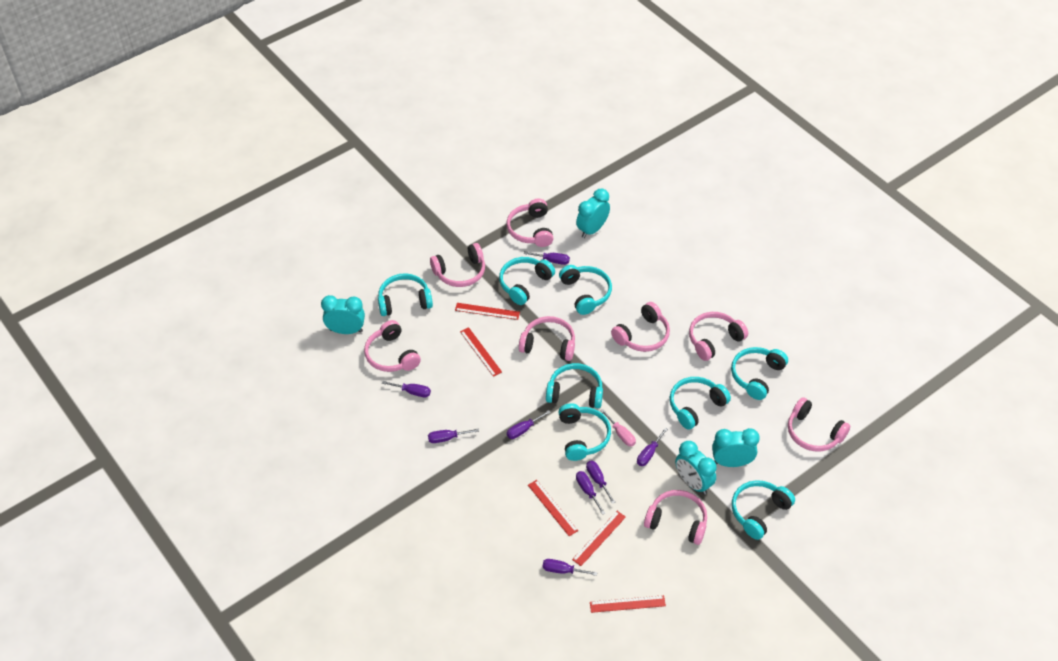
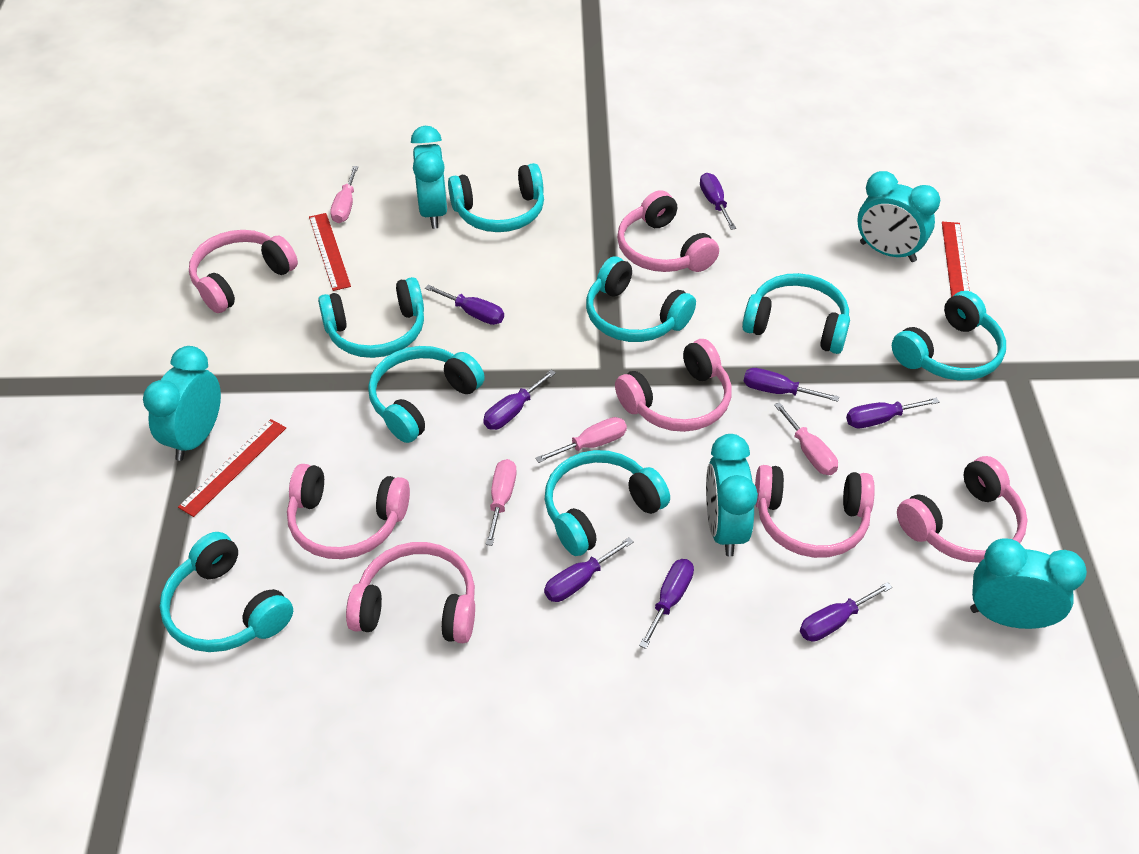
pink headphones: 8 -> 7
pink screwdriver: 1 -> 4
red ruler: 5 -> 3
turquoise clock: 4 -> 5

